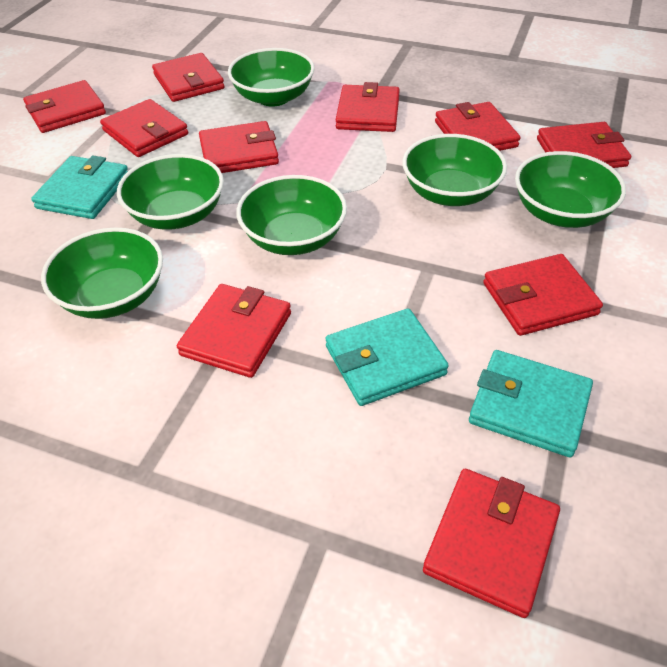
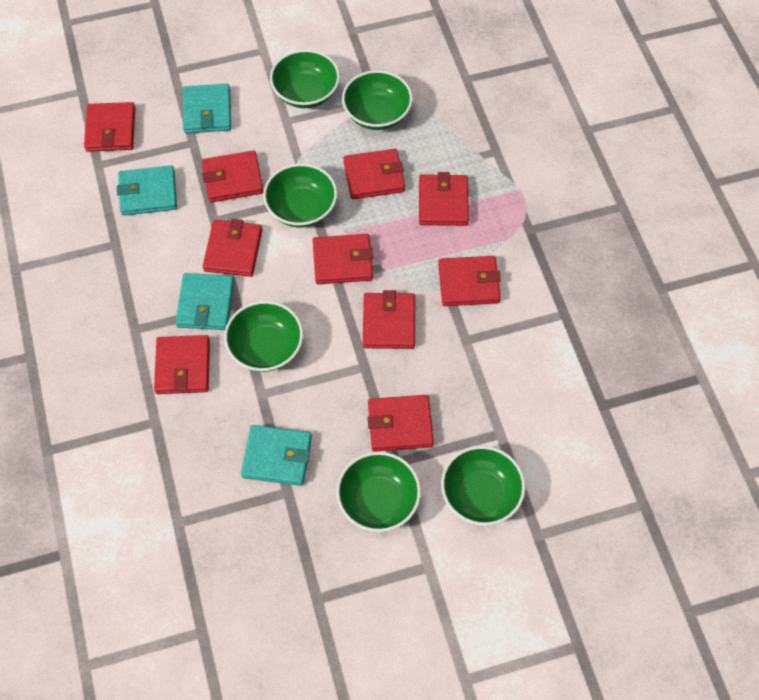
turquoise wallet: 3 -> 4

